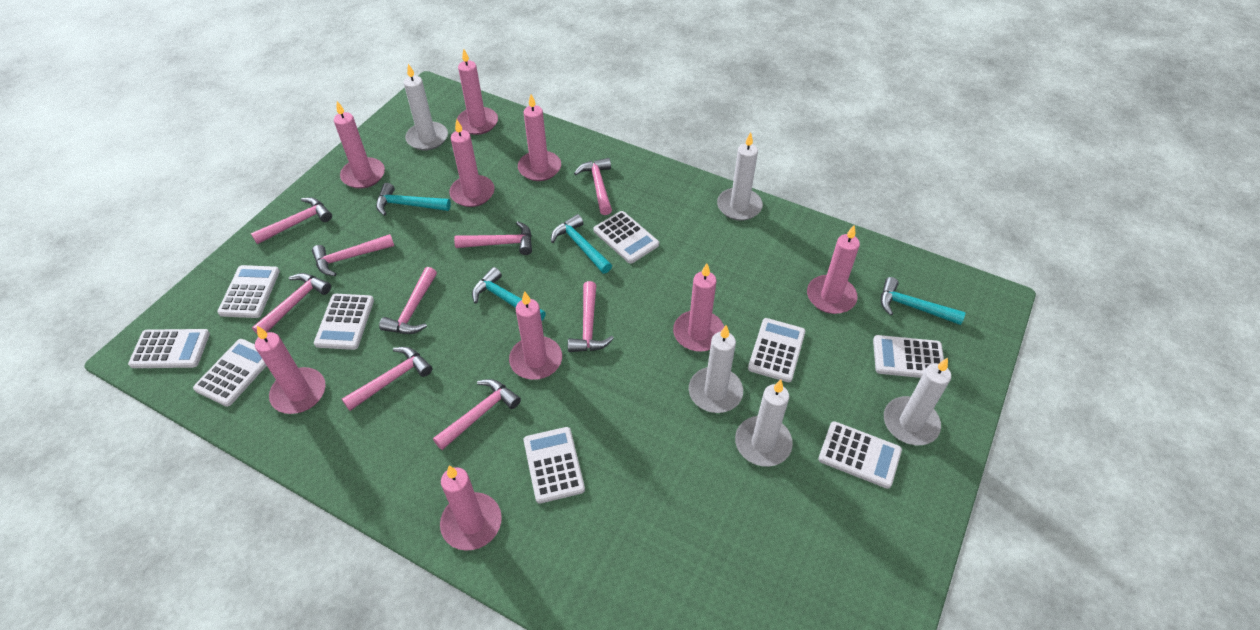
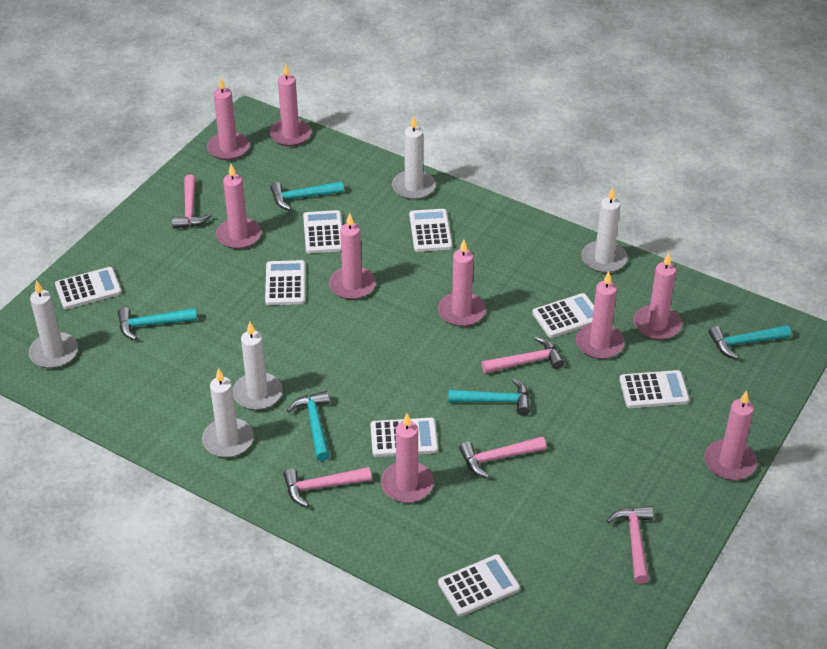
pink hammer: 9 -> 5
turquoise hammer: 4 -> 5
white calculator: 9 -> 8

